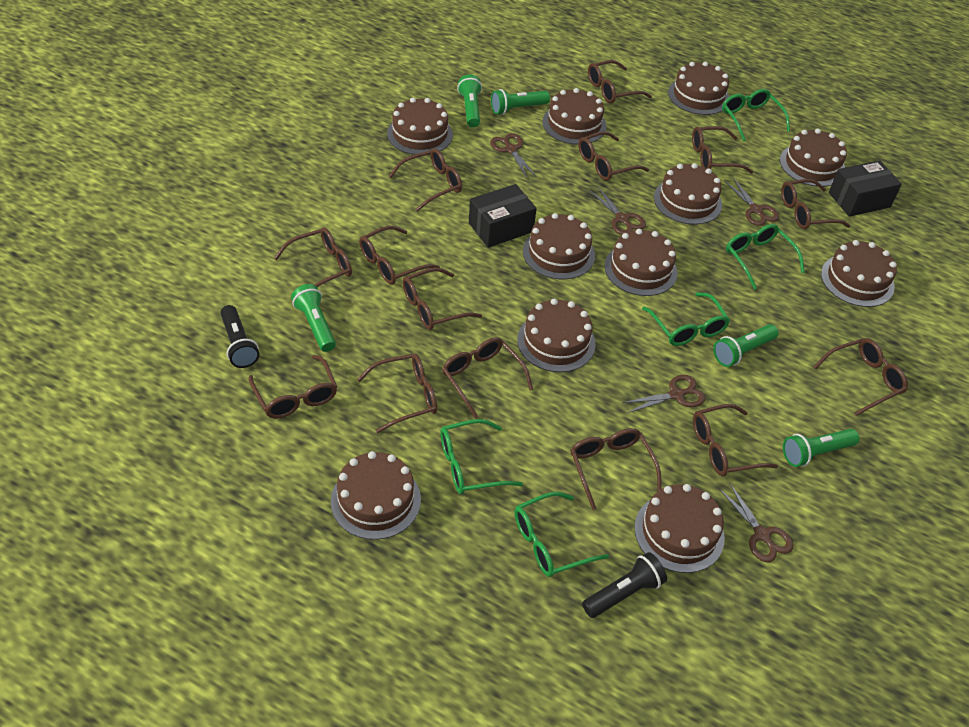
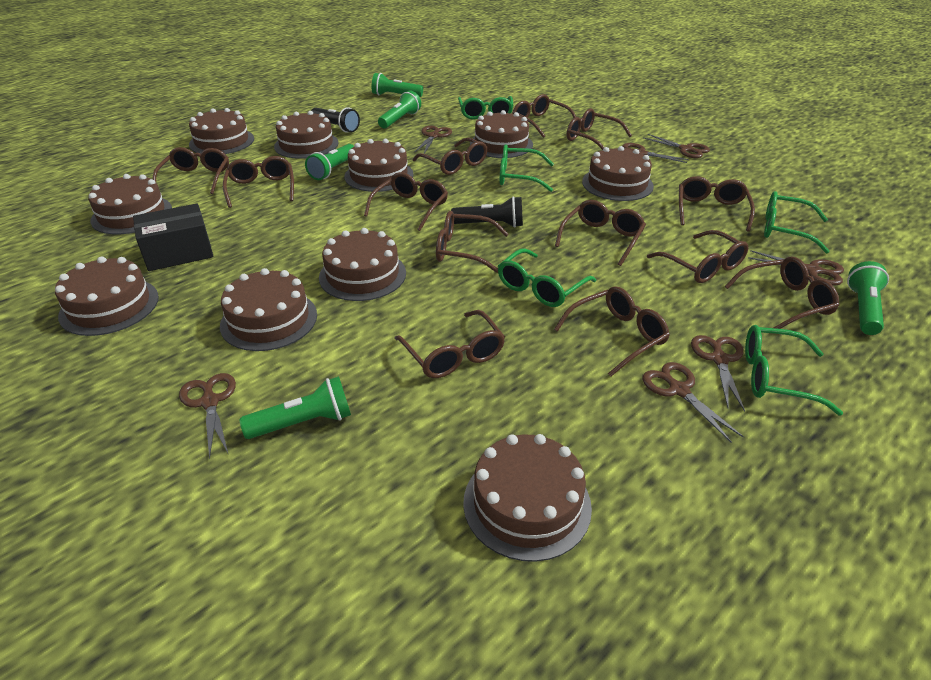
black box: 2 -> 1
brown cake: 11 -> 10
brown glasses: 14 -> 13
brown scissors: 5 -> 7

